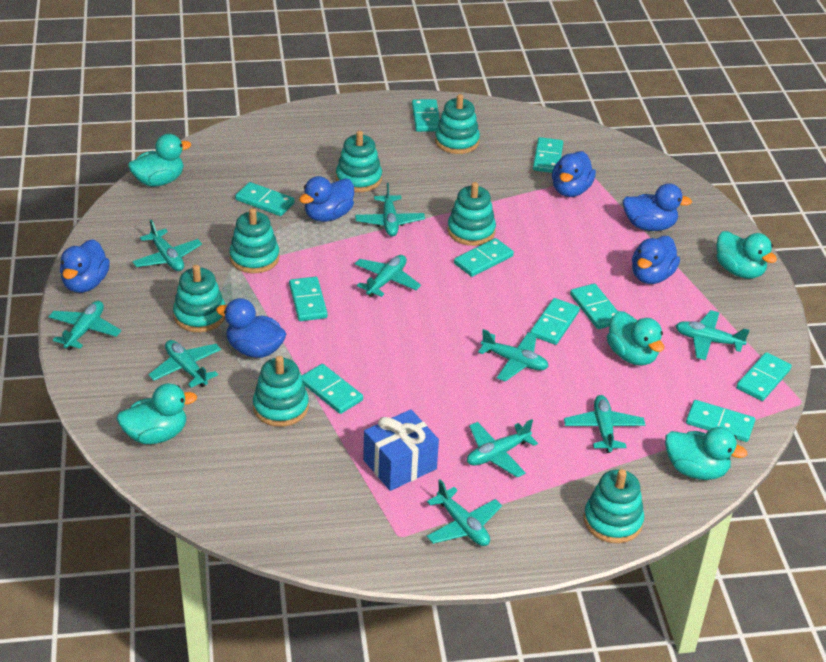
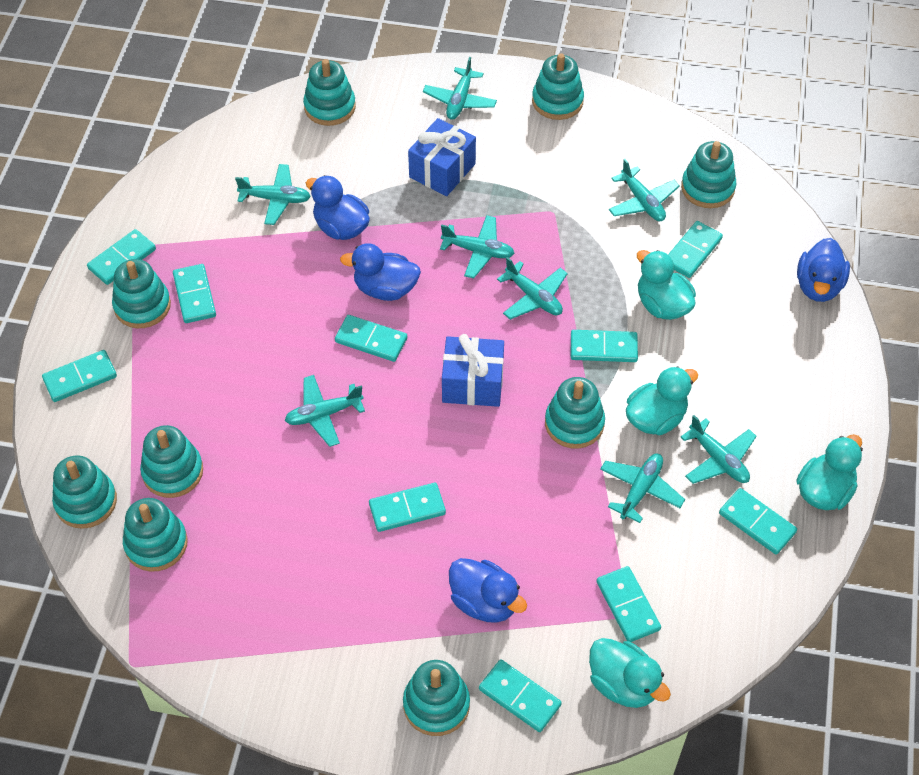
blue duck: 6 -> 4
blue gift: 1 -> 2
turquoise duck: 5 -> 4
turquoise plane: 10 -> 8
turquoise stacking toy: 7 -> 9

